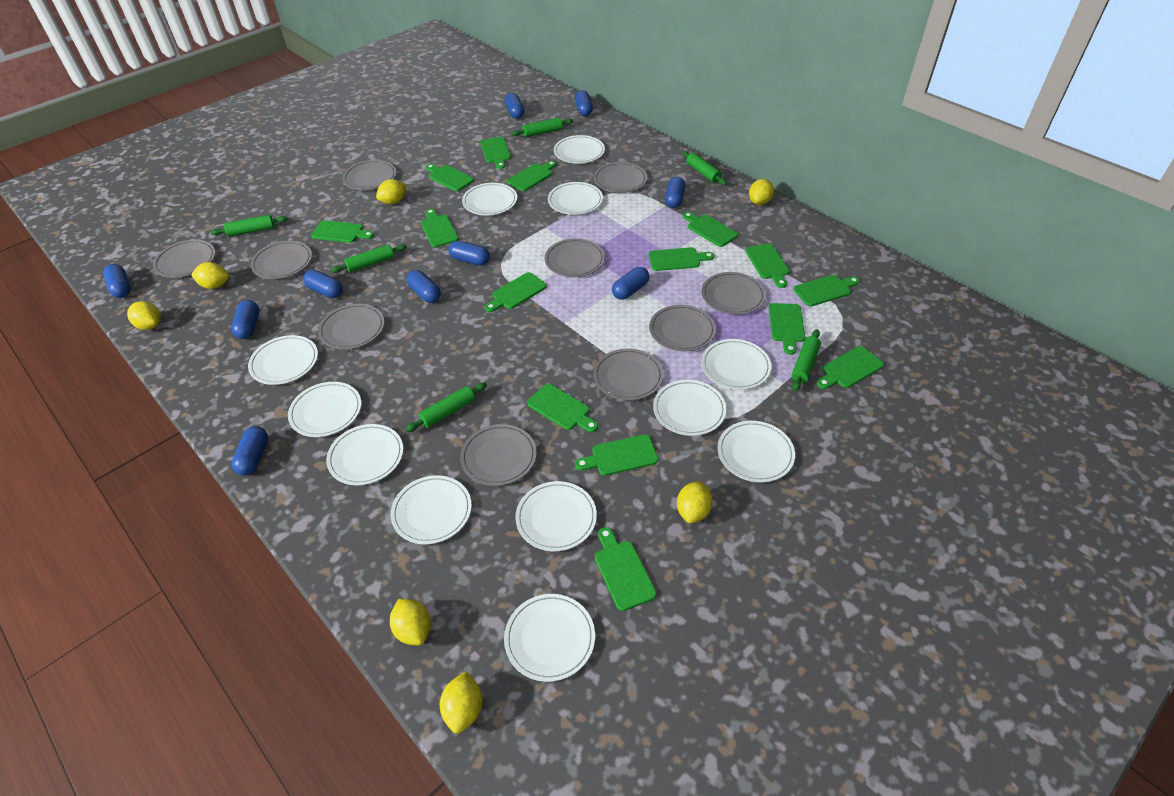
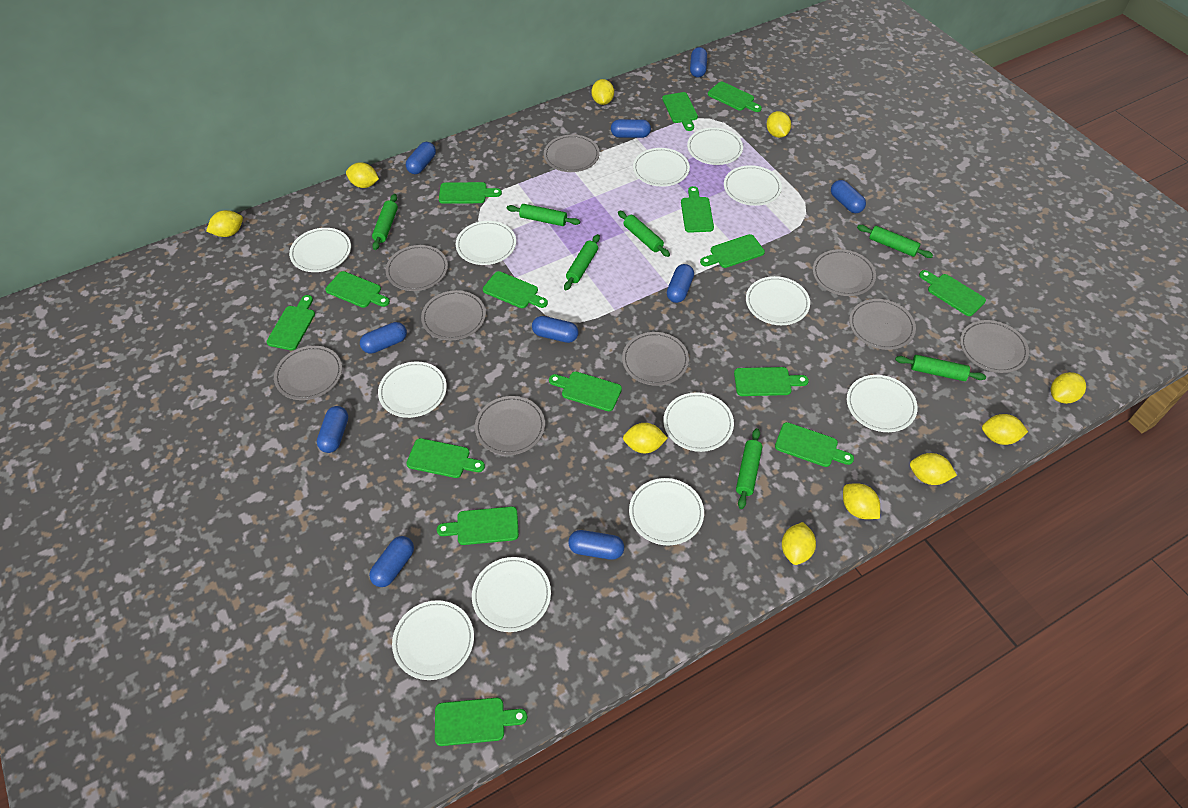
green rolling pin: 6 -> 7
grey plate: 10 -> 9
yellow lemon: 7 -> 10

